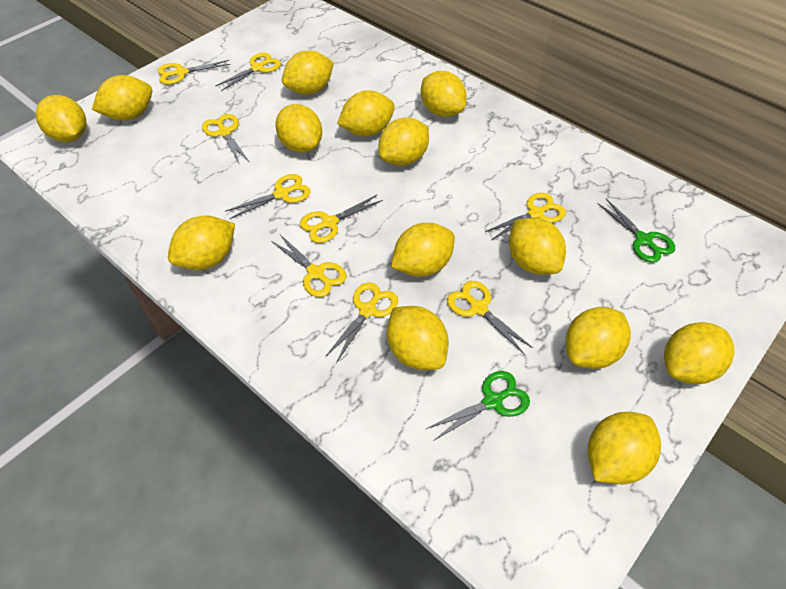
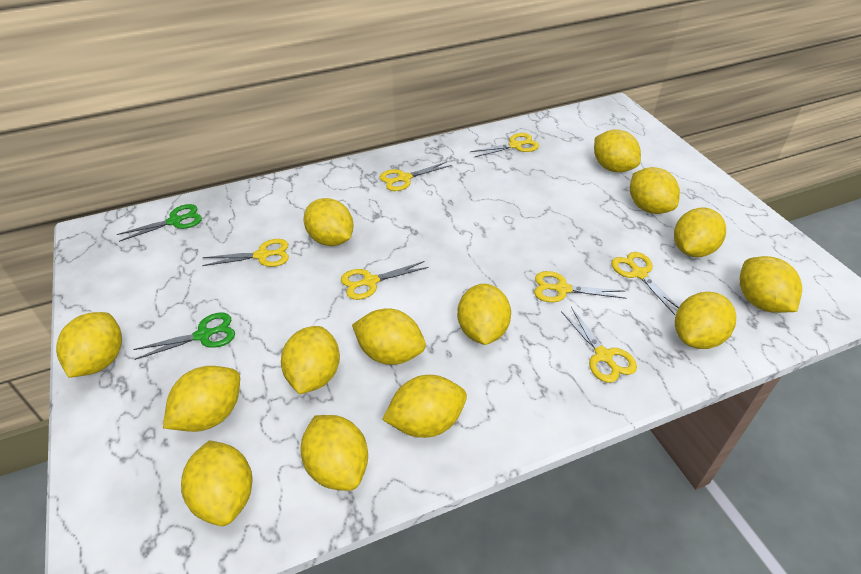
yellow scissors: 9 -> 7

